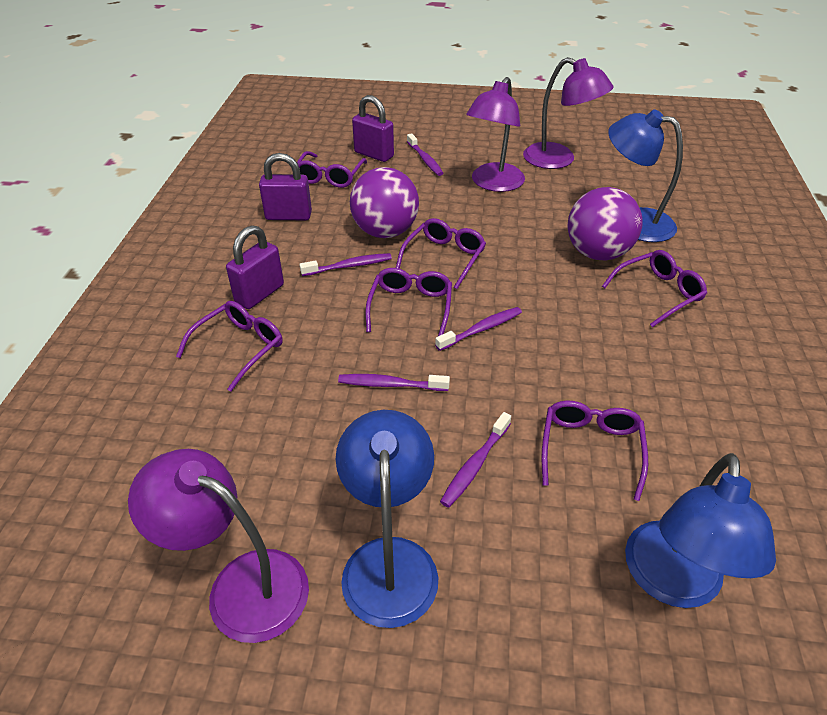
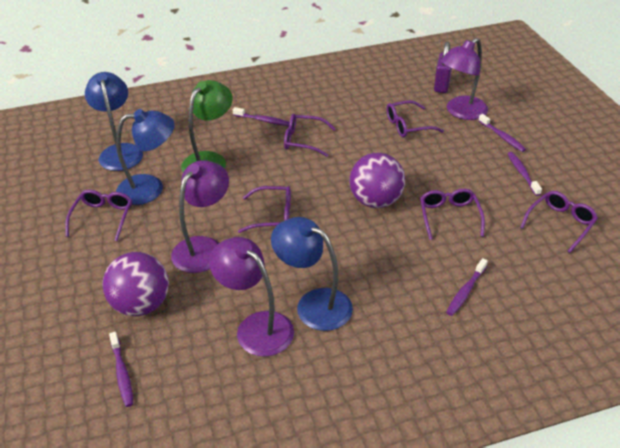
green lamp: 0 -> 1
purple padlock: 3 -> 1

